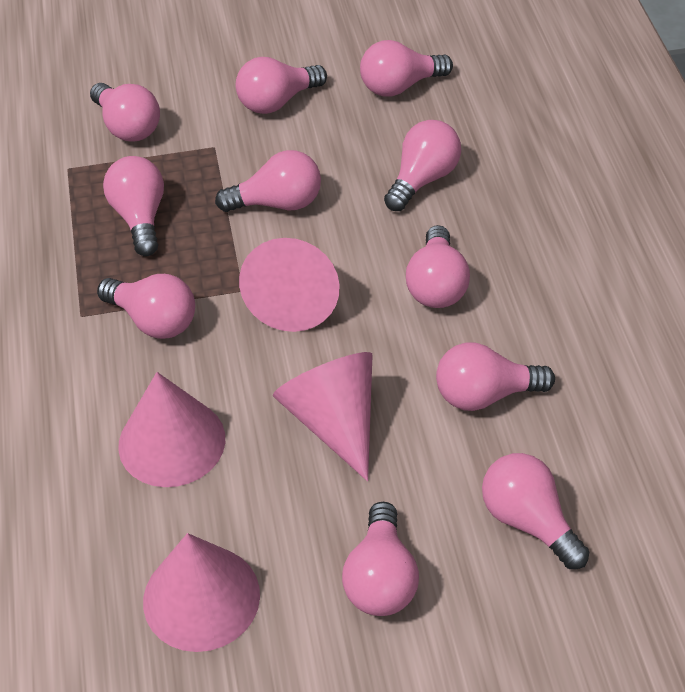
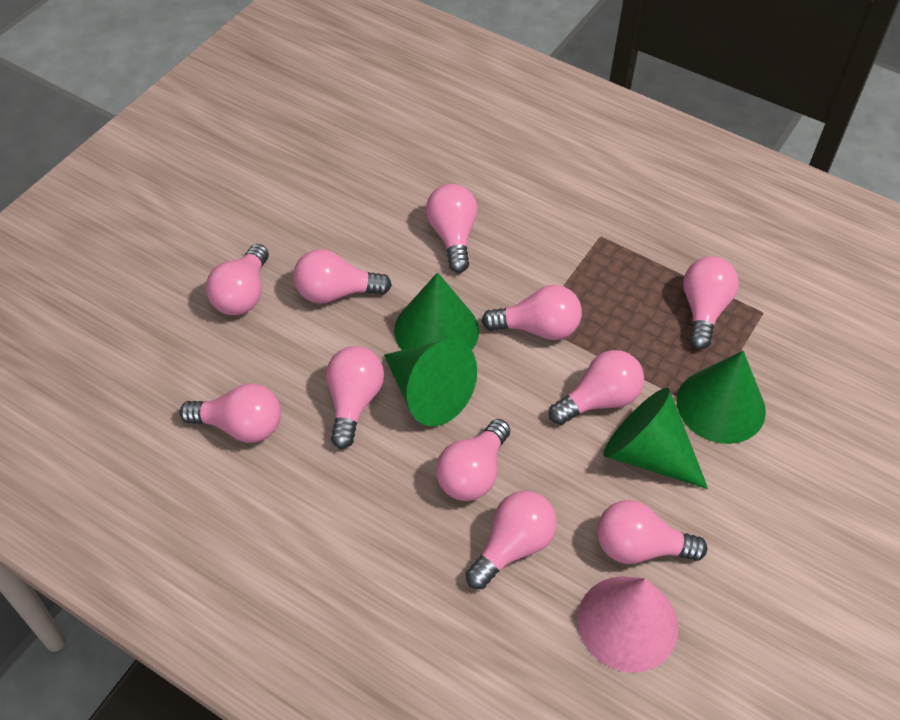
green cone: 0 -> 4
pink cone: 4 -> 1

